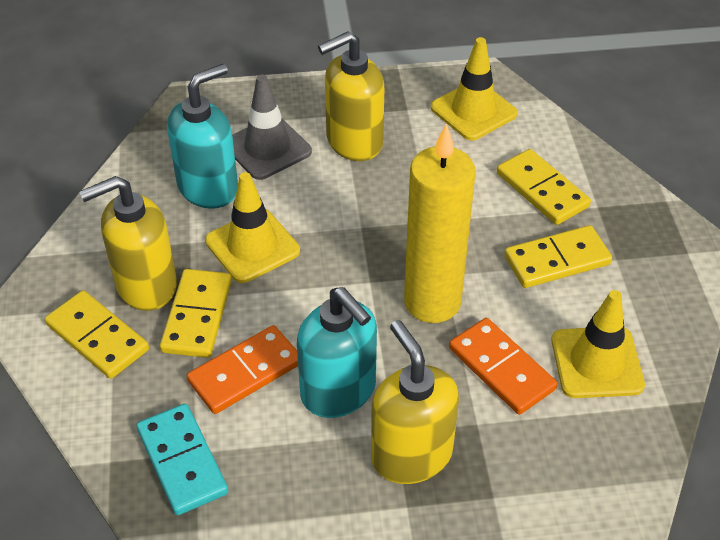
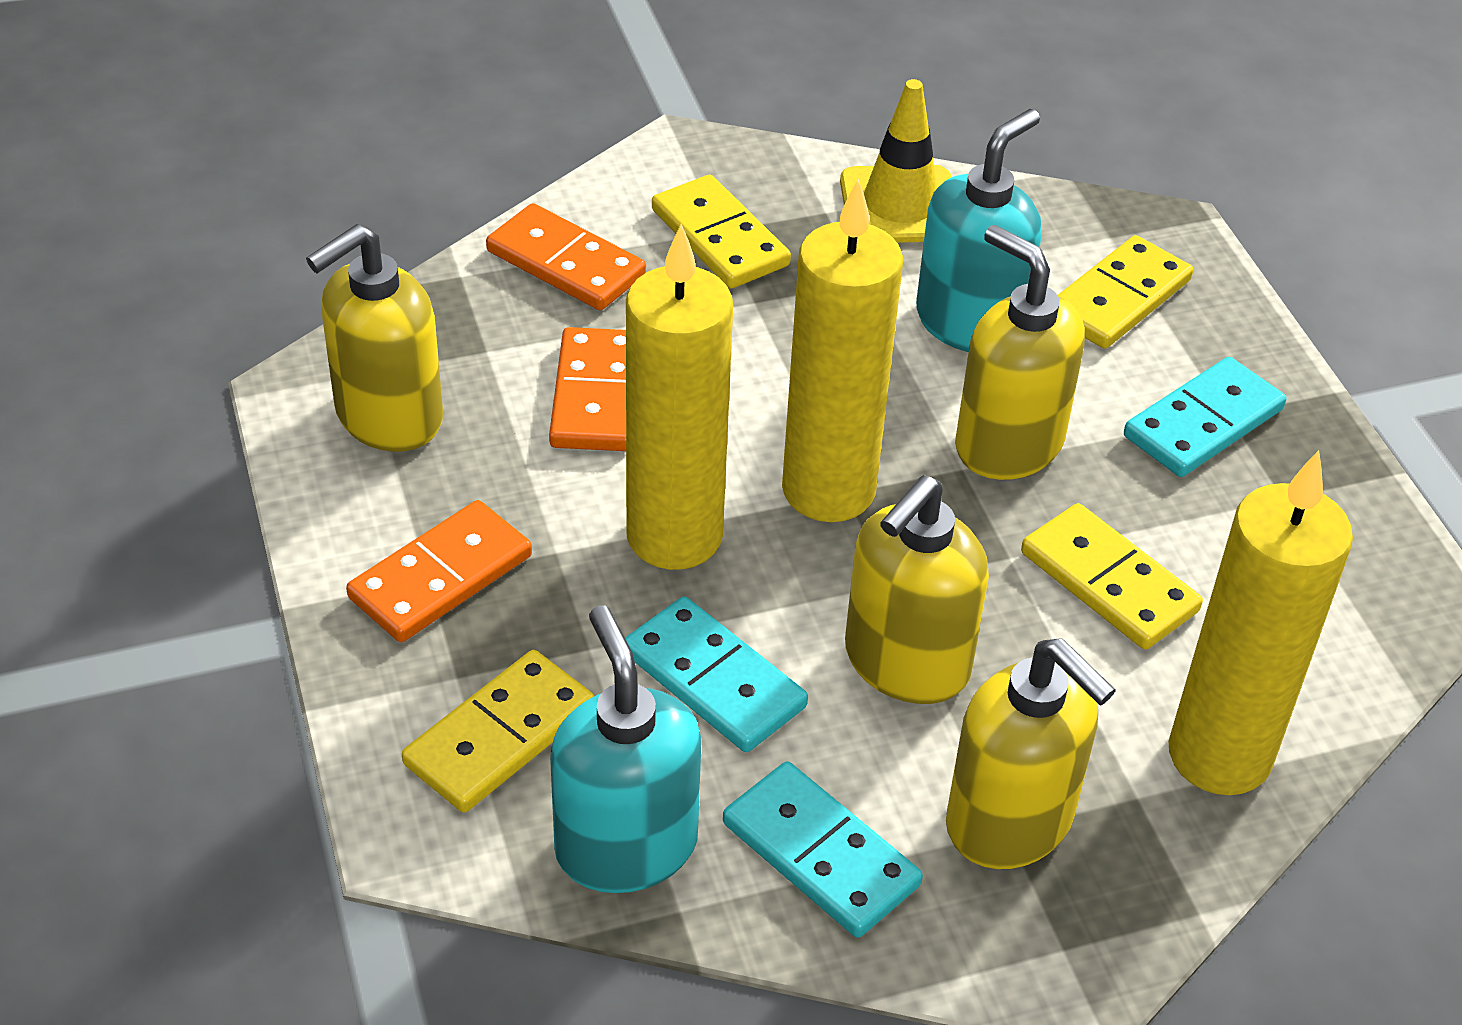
grey traffic cone: 1 -> 0
orange domino: 2 -> 3
turquoise domino: 1 -> 3
yellow candle: 1 -> 3
yellow soap dispenser: 3 -> 4
yellow traffic cone: 3 -> 1

